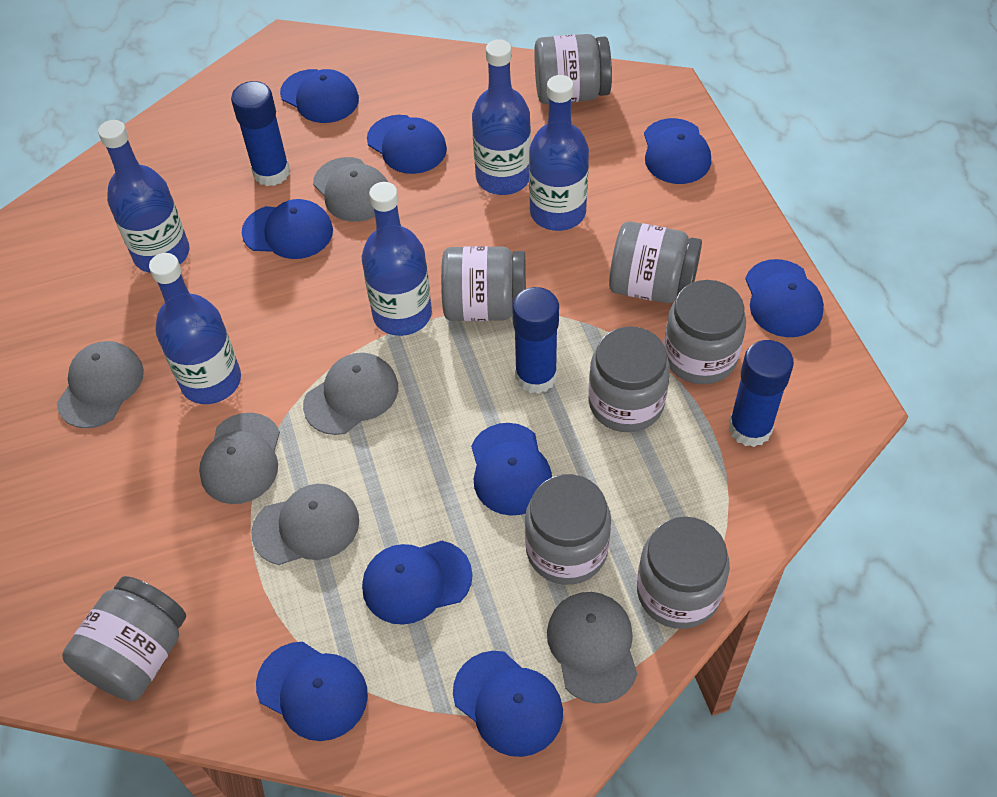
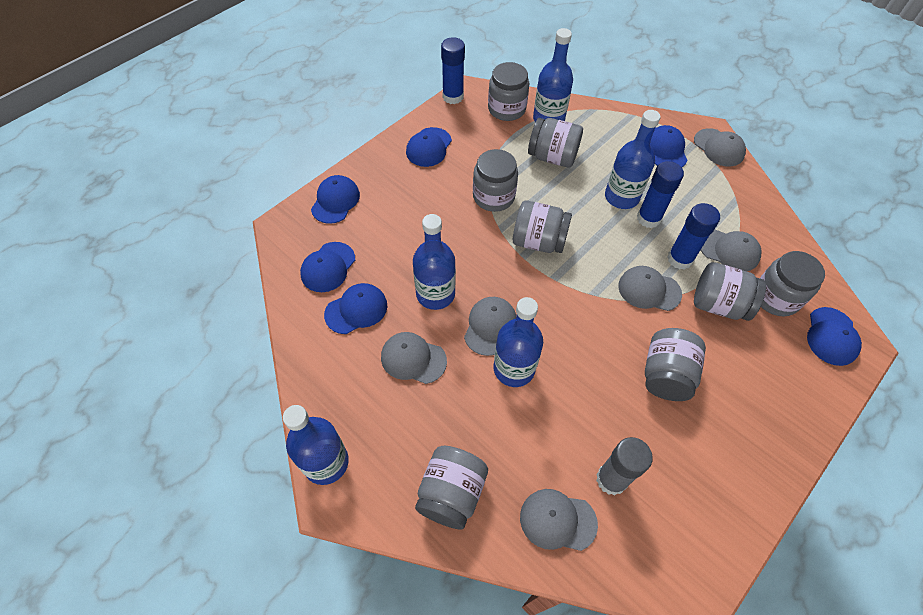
blue cap: 9 -> 6
grey glue stick: 0 -> 1

